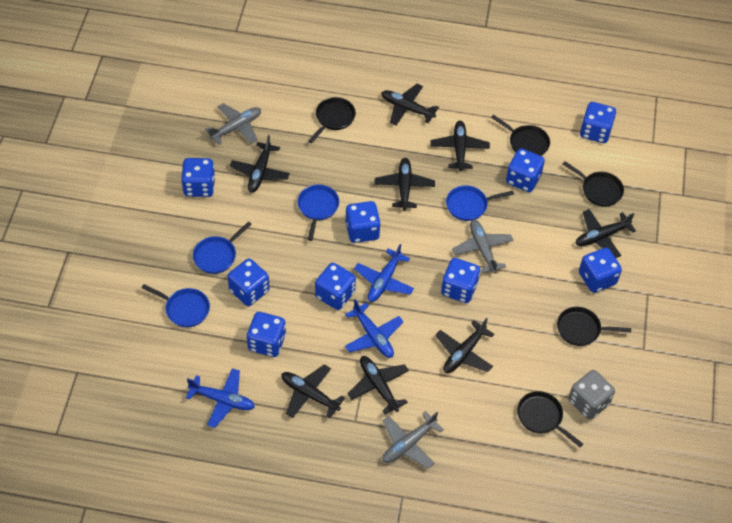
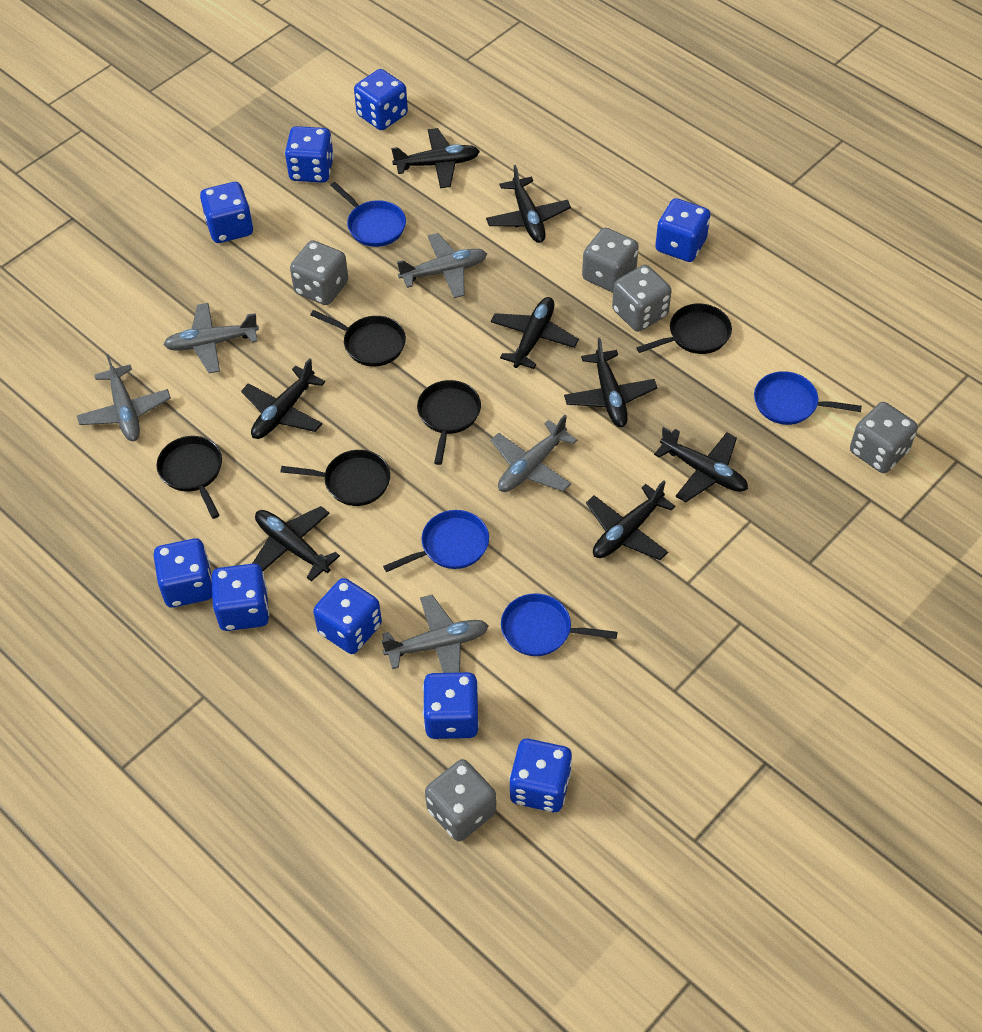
blue plane: 3 -> 0
grey dice: 1 -> 5
grey plane: 3 -> 5

